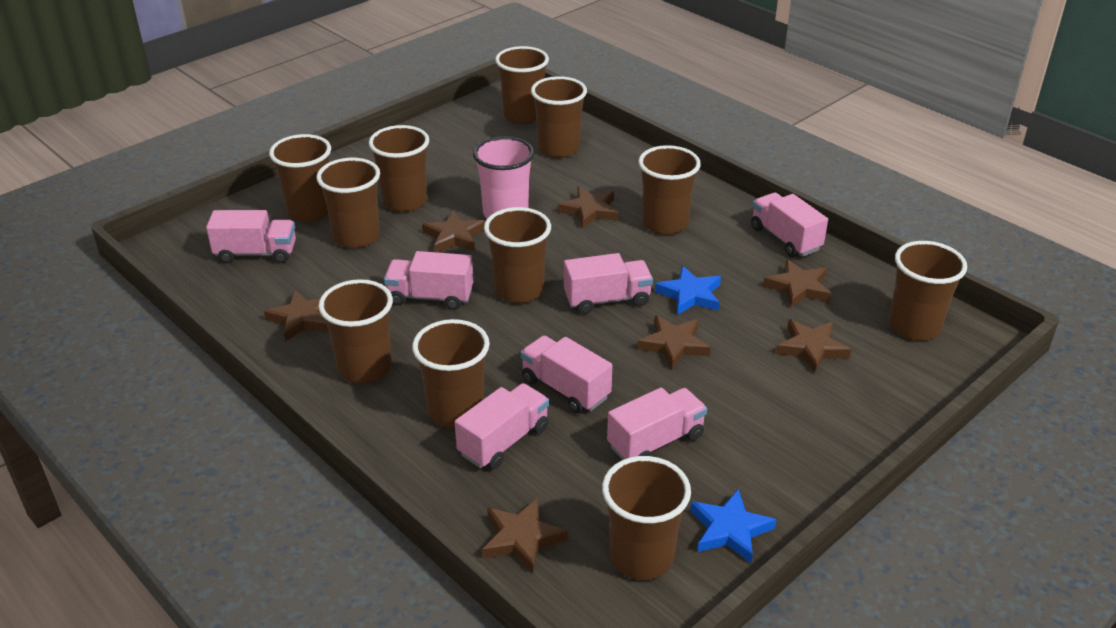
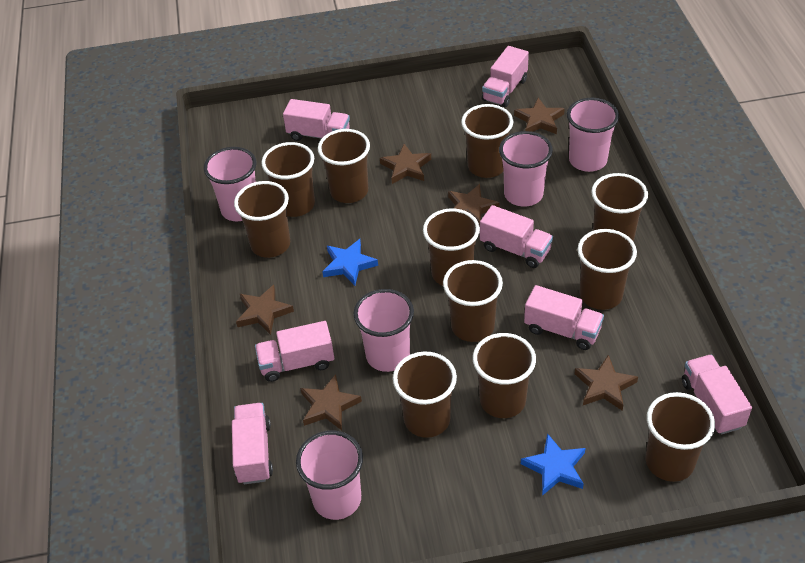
brown star: 7 -> 6
pink cup: 1 -> 5

